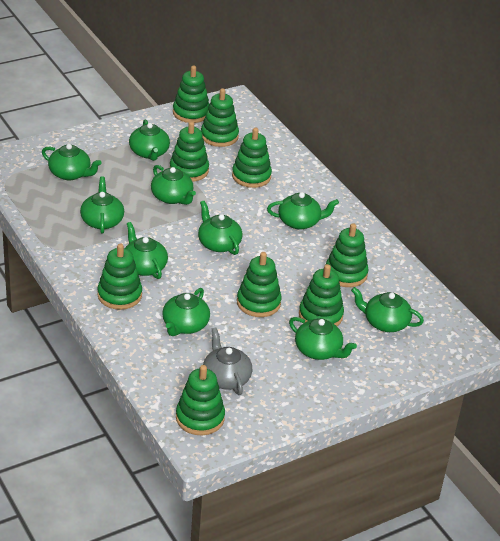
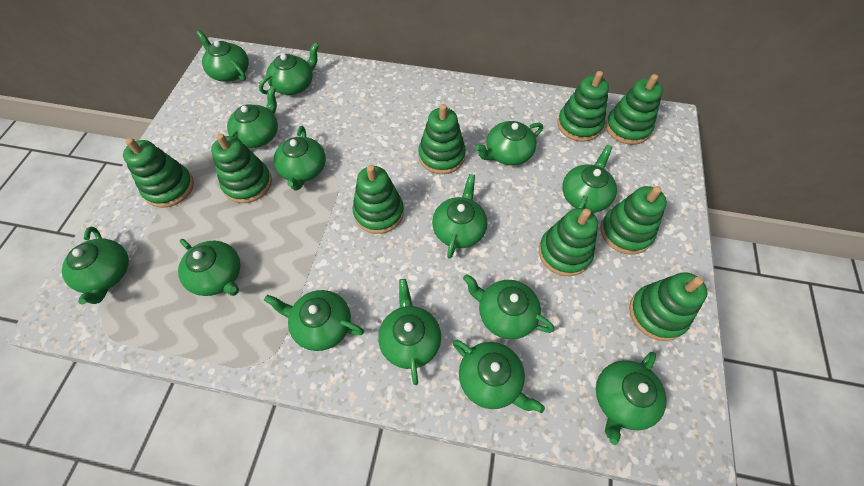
green teapot: 10 -> 14
grey teapot: 1 -> 0

